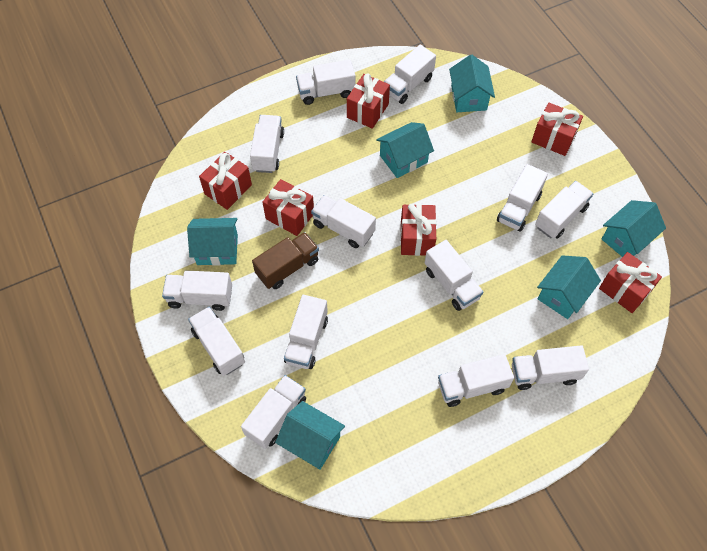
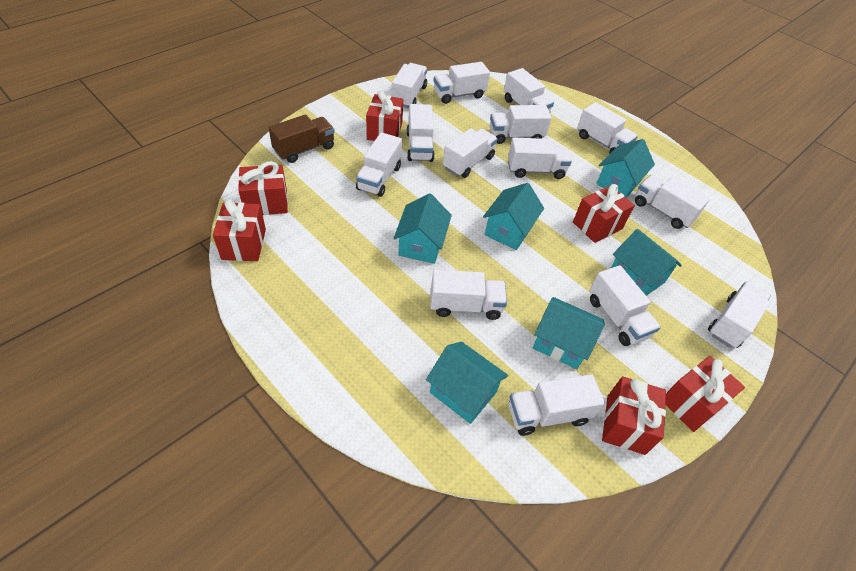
white truck: 13 -> 14

